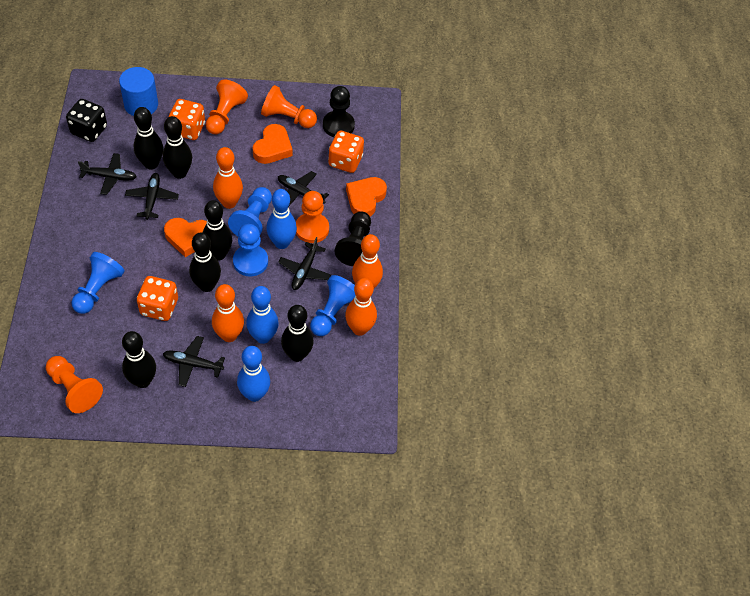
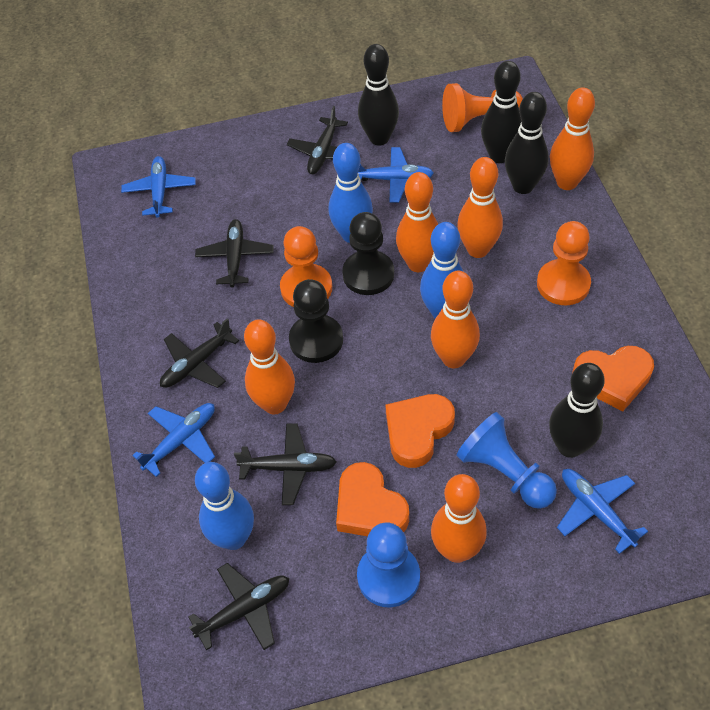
black bowling pin: 6 -> 4
black dice: 1 -> 0
blue cylinder: 1 -> 0
blue pawn: 4 -> 2
blue plane: 0 -> 4
orange bowling pin: 4 -> 6
orange dice: 3 -> 0
orange pawn: 4 -> 3

